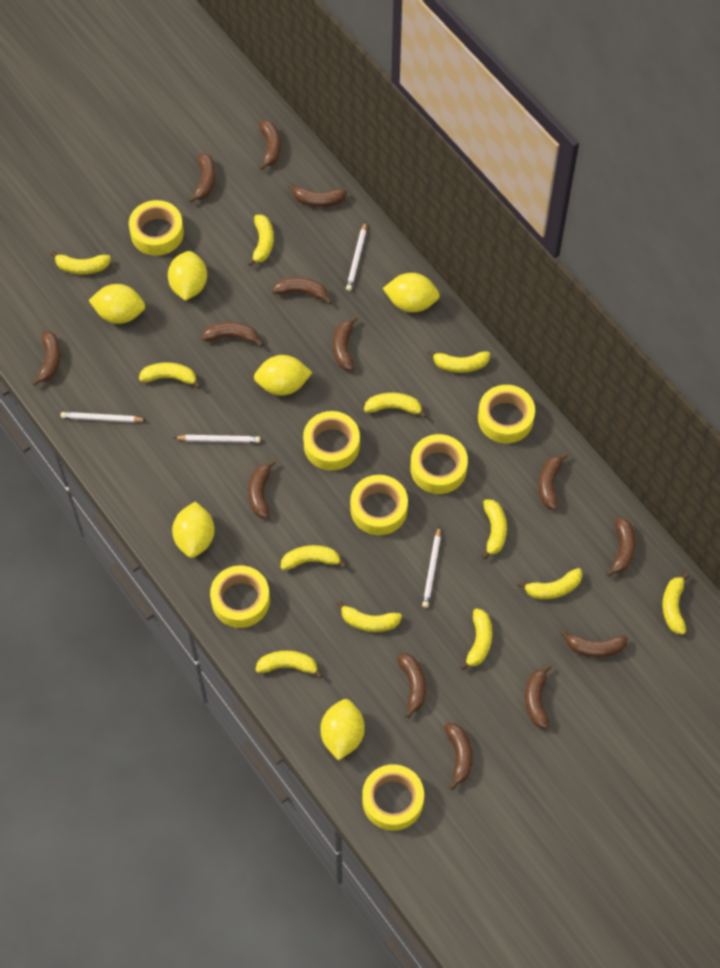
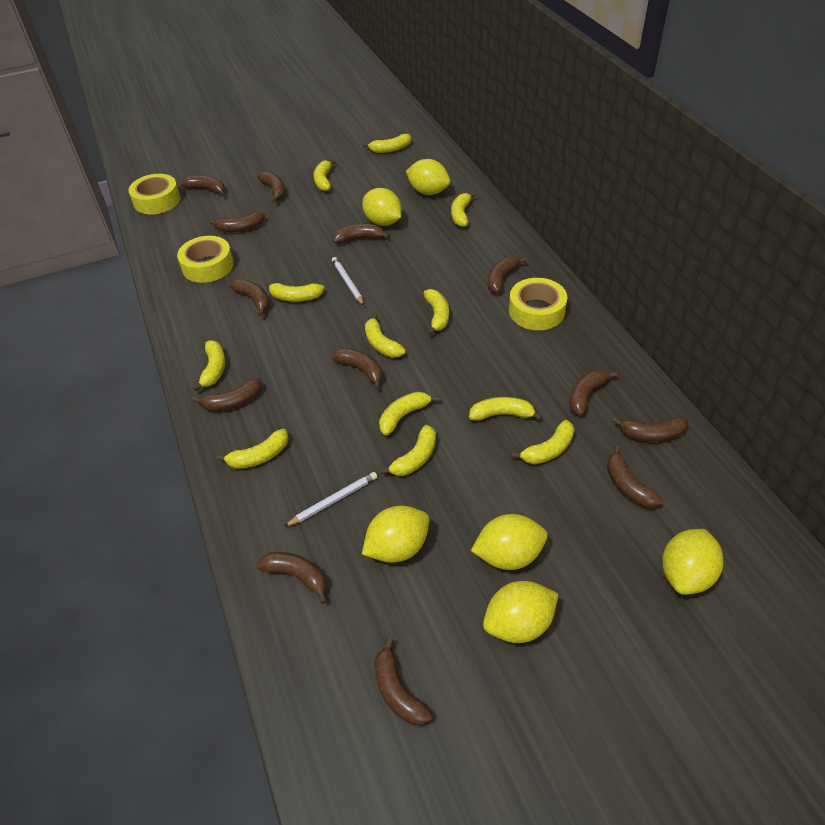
brown banana: 14 -> 13
white pencil: 4 -> 2
yellow tape: 7 -> 3

